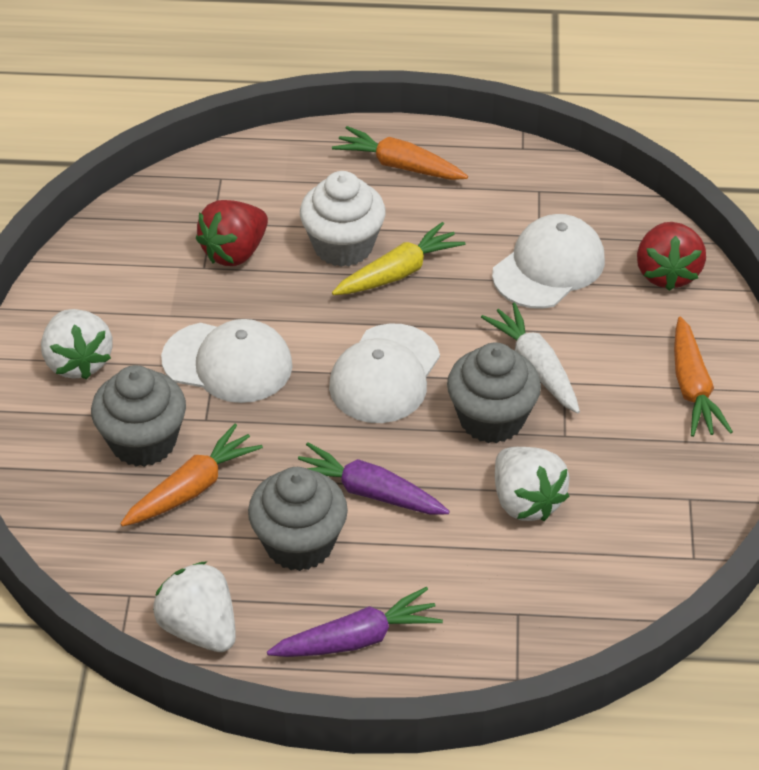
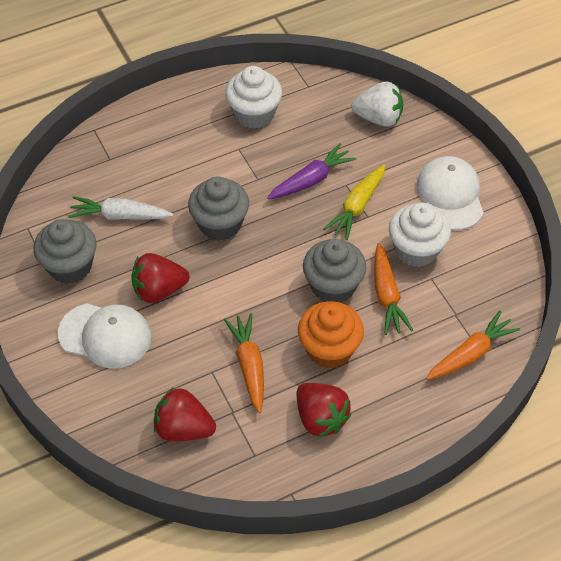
orange cupcake: 0 -> 1
purple carrot: 2 -> 1
red strawberry: 2 -> 3
white cap: 3 -> 2
white cupcake: 1 -> 2
white strawberry: 3 -> 1

